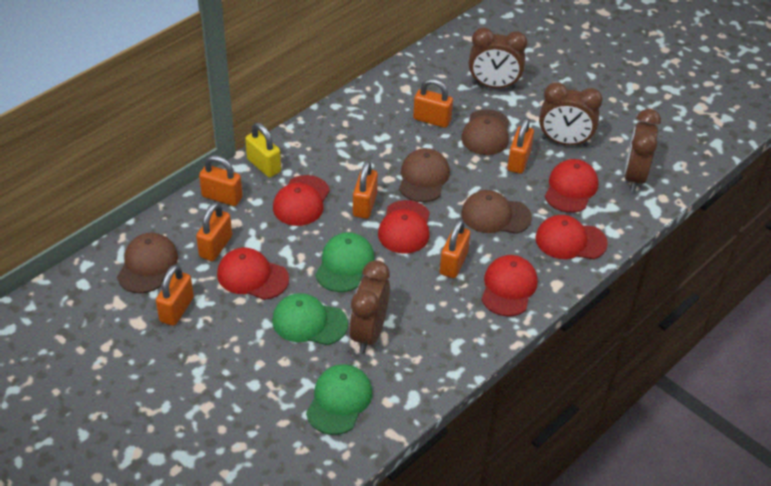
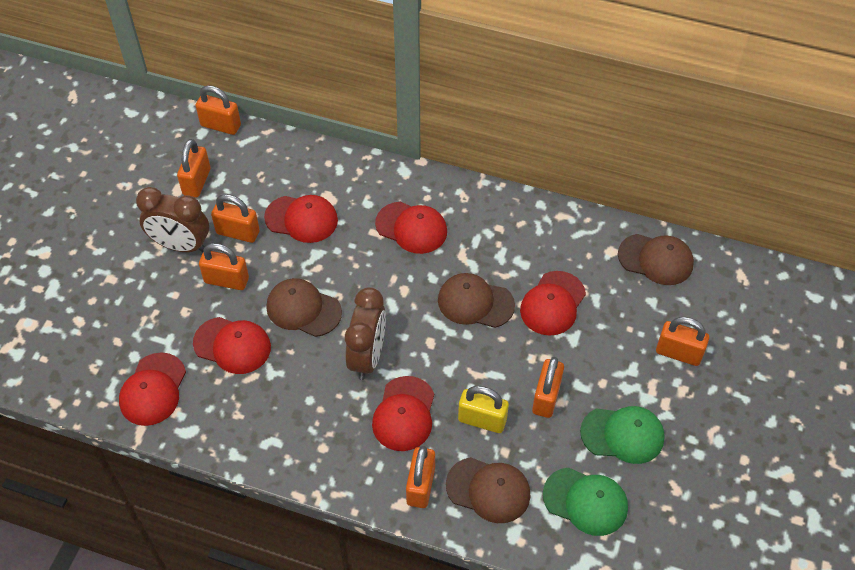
brown clock: 4 -> 2
green cap: 3 -> 2

